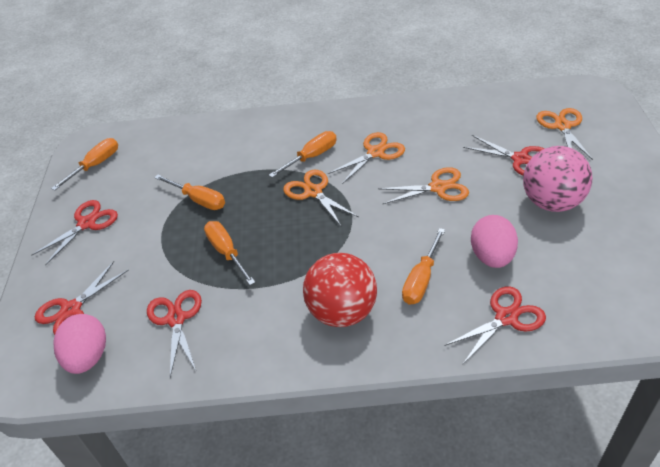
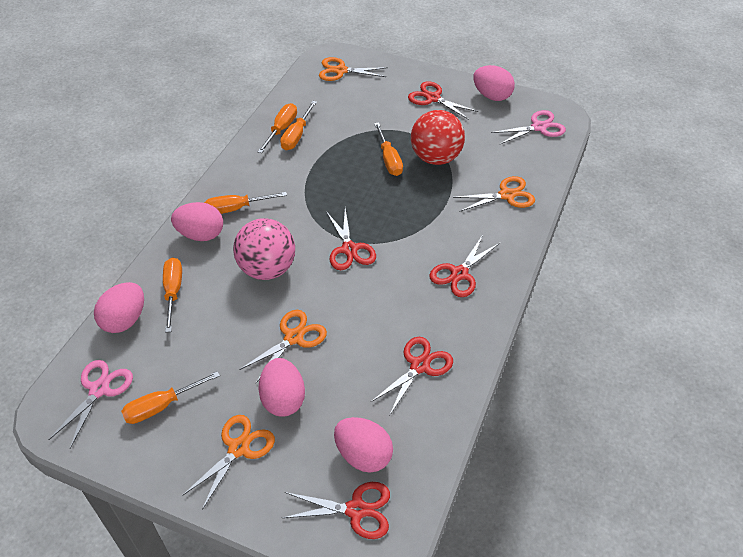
orange screwdriver: 5 -> 6
pink egg: 2 -> 5
pink scissors: 0 -> 2

